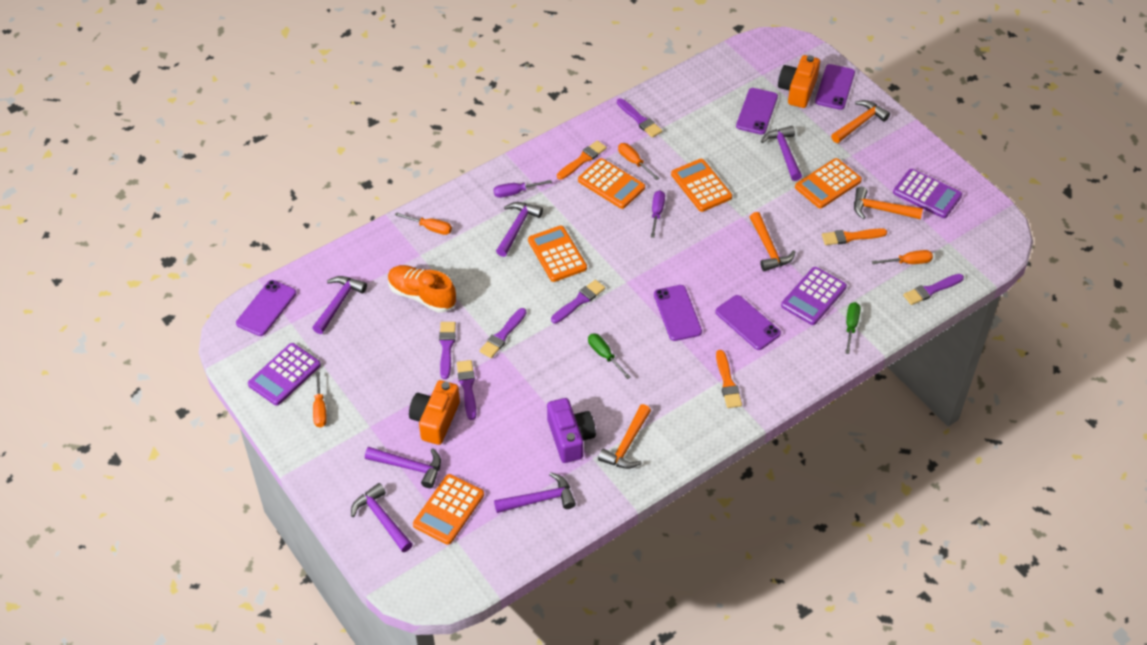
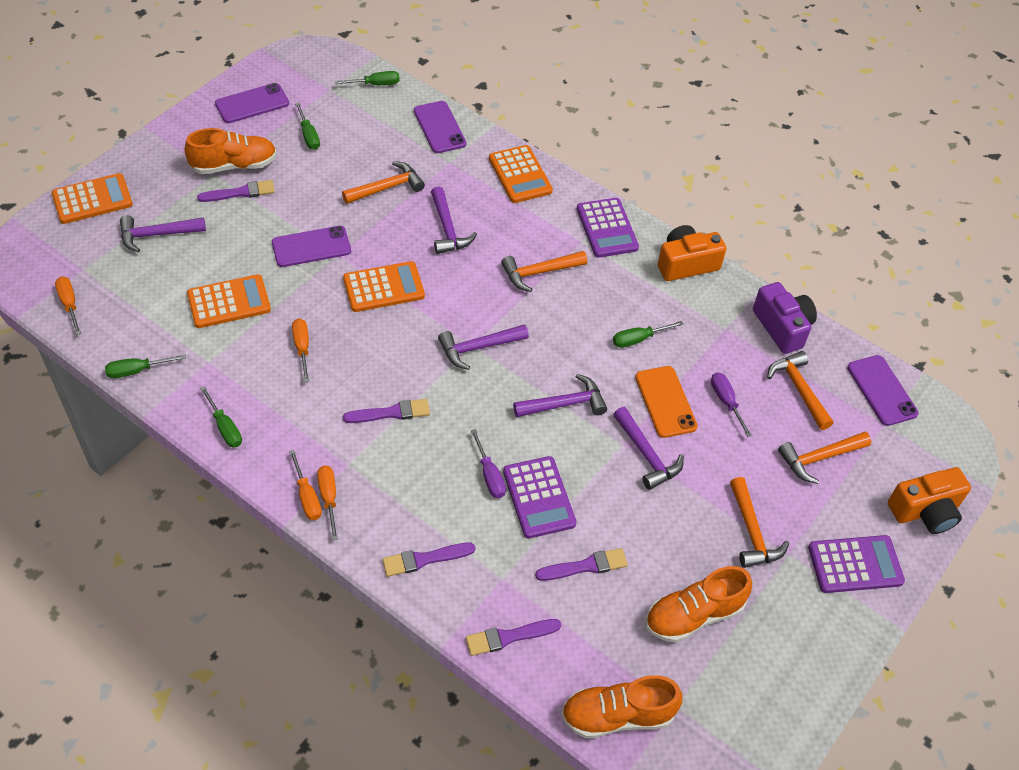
green screwdriver: 2 -> 5
orange brush: 3 -> 0
orange calculator: 5 -> 4
orange hammer: 4 -> 5
orange phone: 0 -> 1
orange shoe: 1 -> 3
purple brush: 6 -> 5
purple hammer: 6 -> 5
purple phone: 5 -> 4

